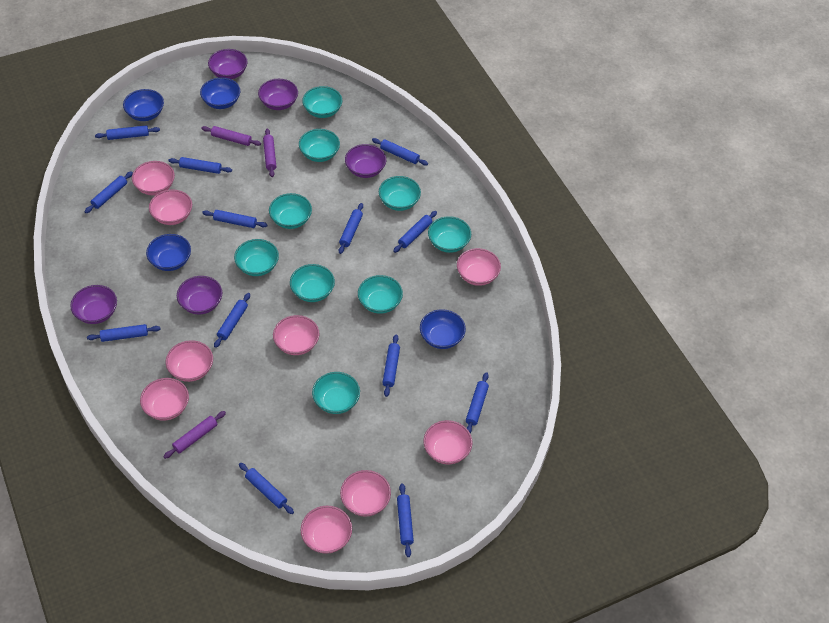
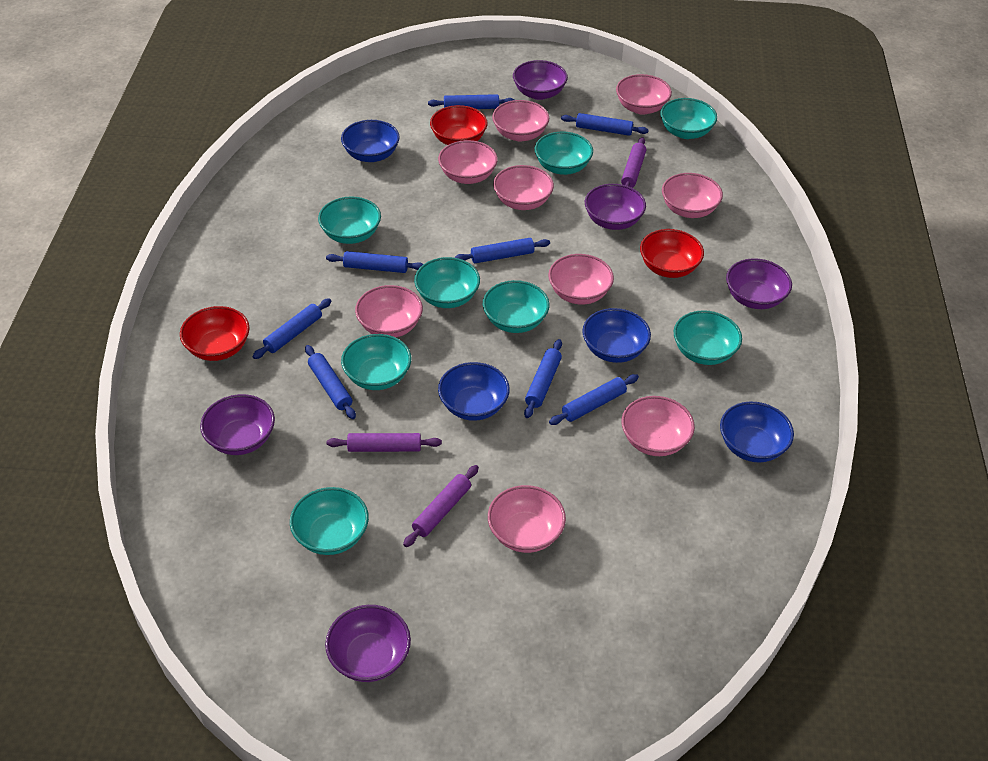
blue rolling pin: 13 -> 8
red bowl: 0 -> 3
turquoise bowl: 9 -> 8

